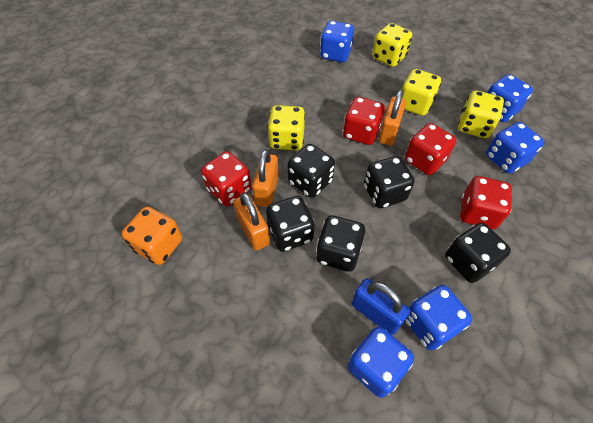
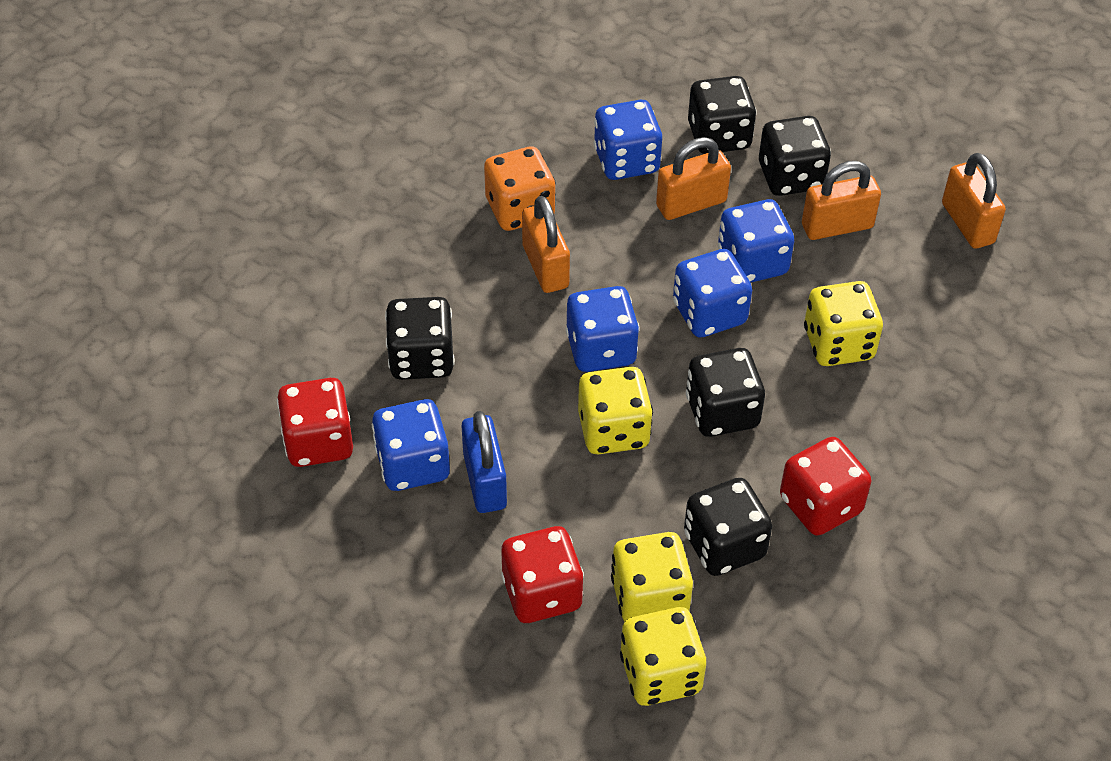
orange padlock: 3 -> 4
red dice: 4 -> 3

